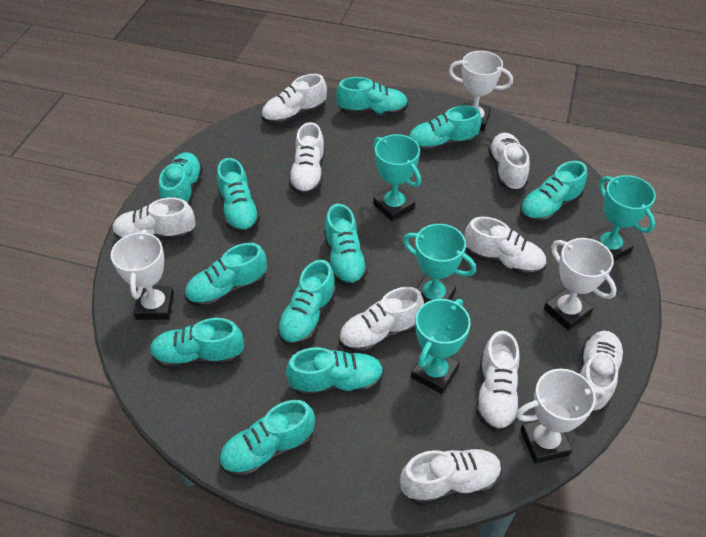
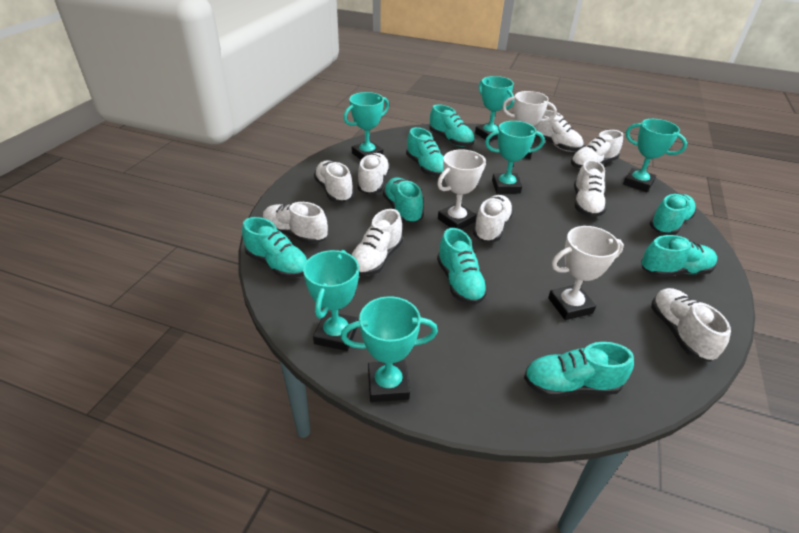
turquoise shoe: 11 -> 8
turquoise trophy: 4 -> 6
white trophy: 4 -> 3

